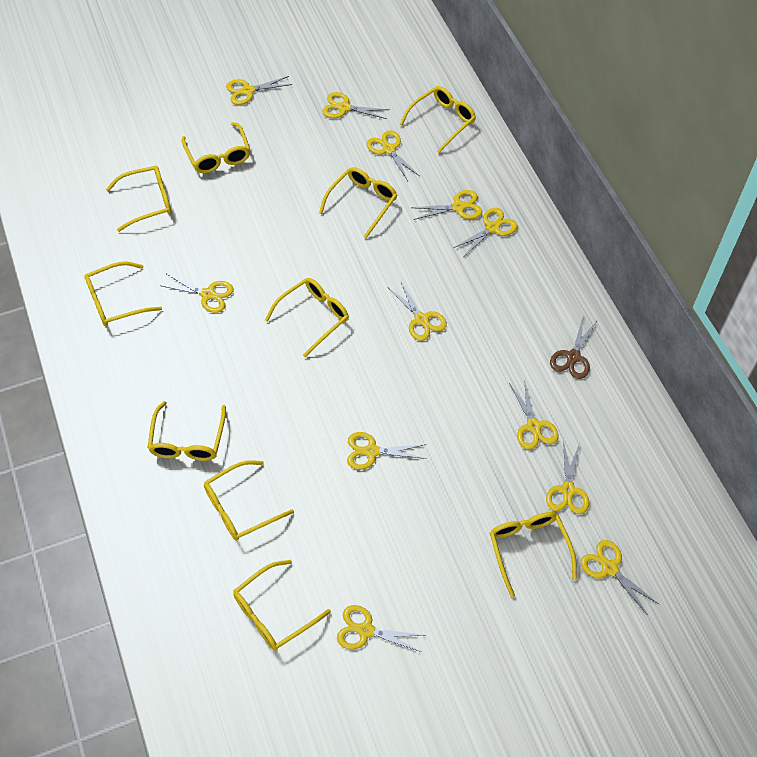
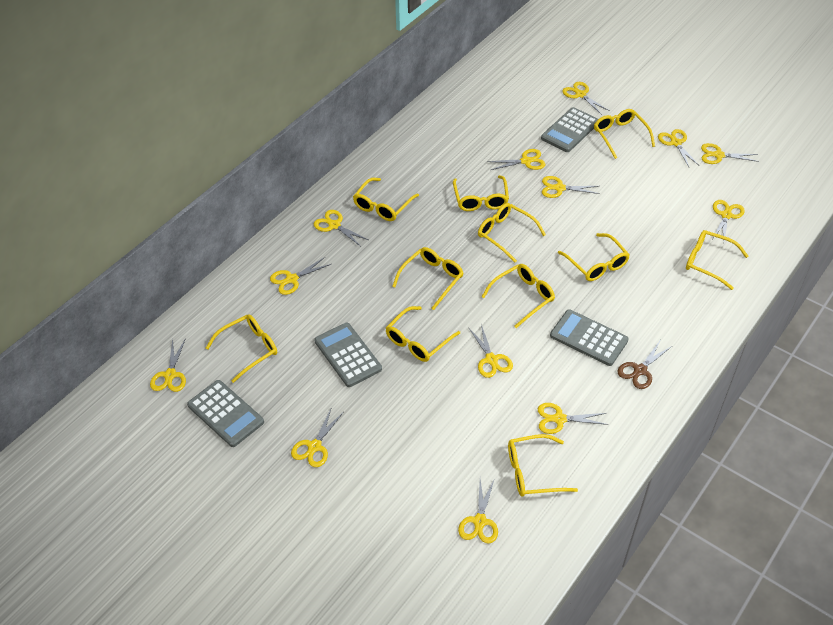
grey calculator: 0 -> 4
yellow glasses: 10 -> 11
yellow scissors: 12 -> 13

